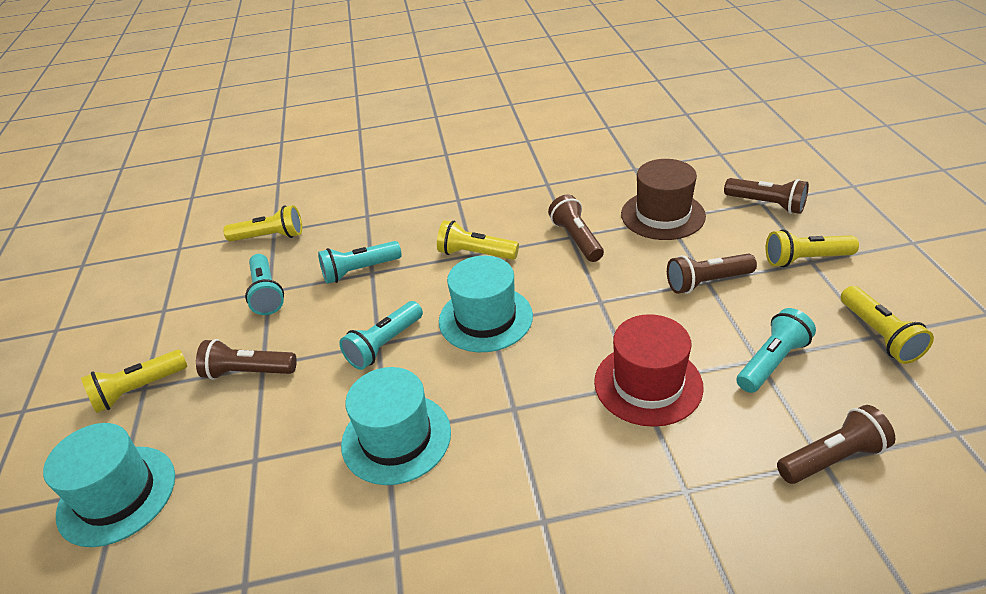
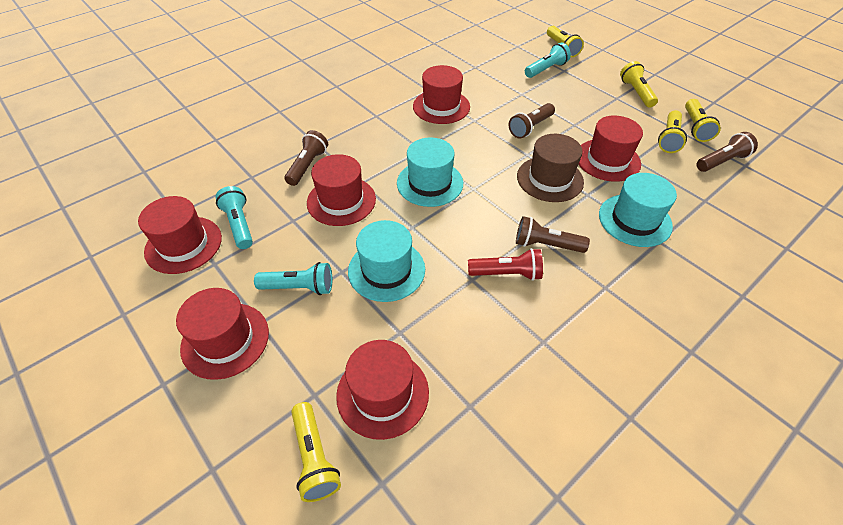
brown flashlight: 5 -> 4
red flashlight: 0 -> 1
red hat: 1 -> 6
turquoise flashlight: 4 -> 3

